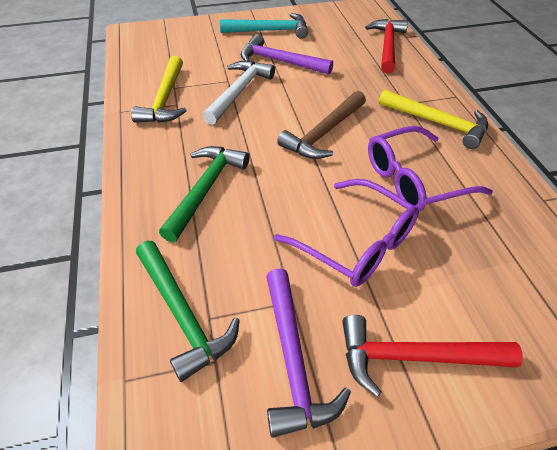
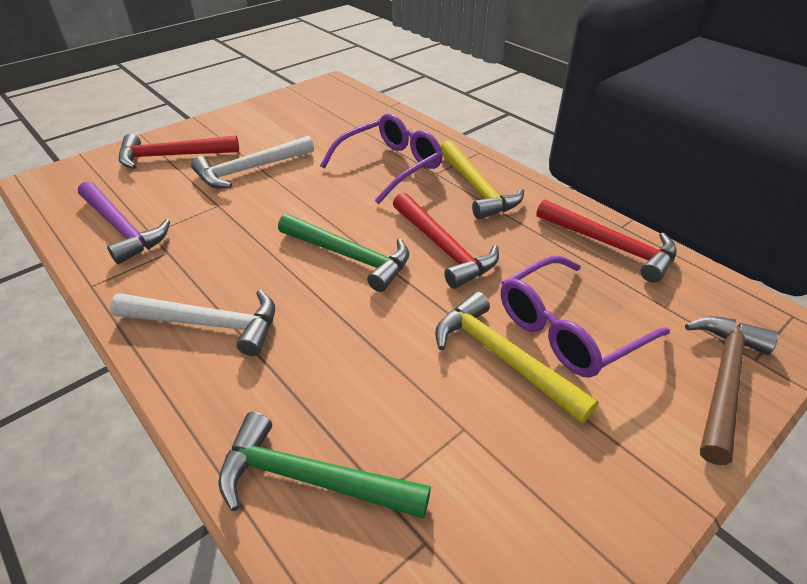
purple hammer: 2 -> 1
red hammer: 2 -> 3
turquoise hammer: 1 -> 0
white hammer: 1 -> 2

